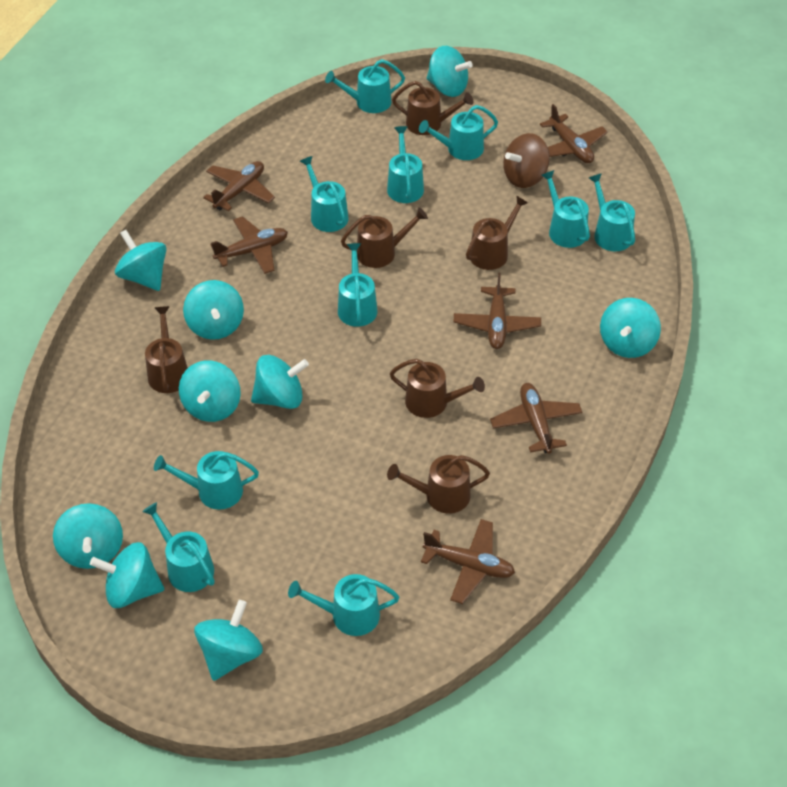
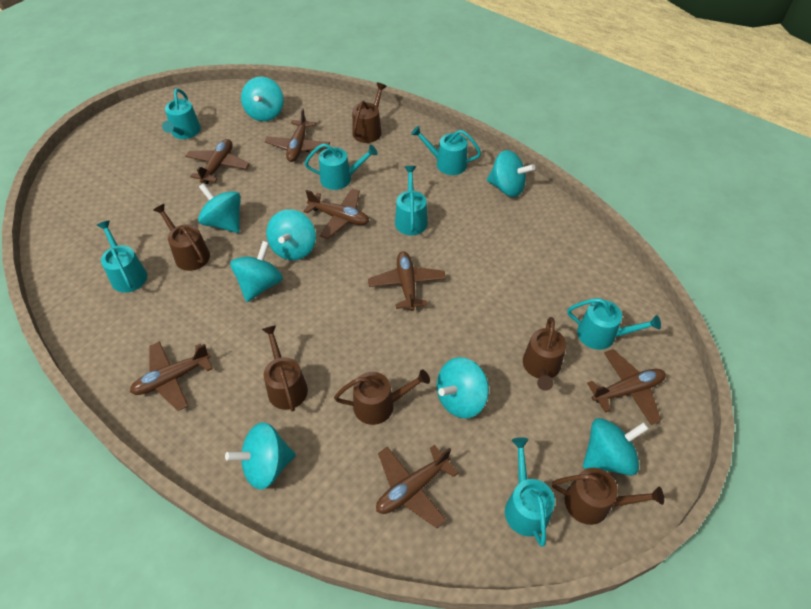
brown plane: 6 -> 7
brown spinning top: 1 -> 0
turquoise spinning top: 9 -> 8
turquoise watering can: 10 -> 7

